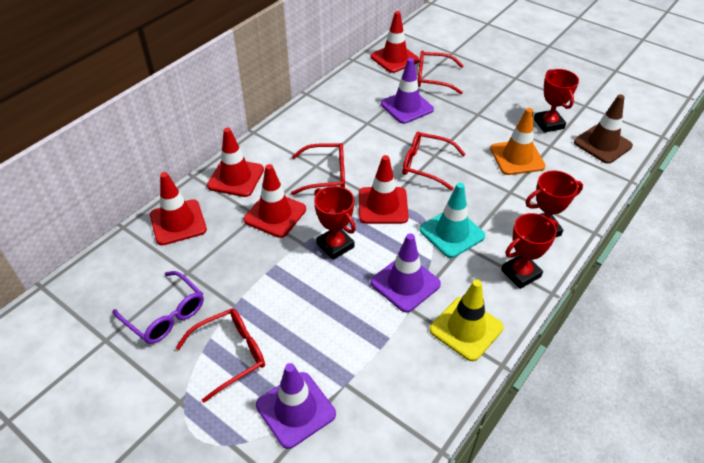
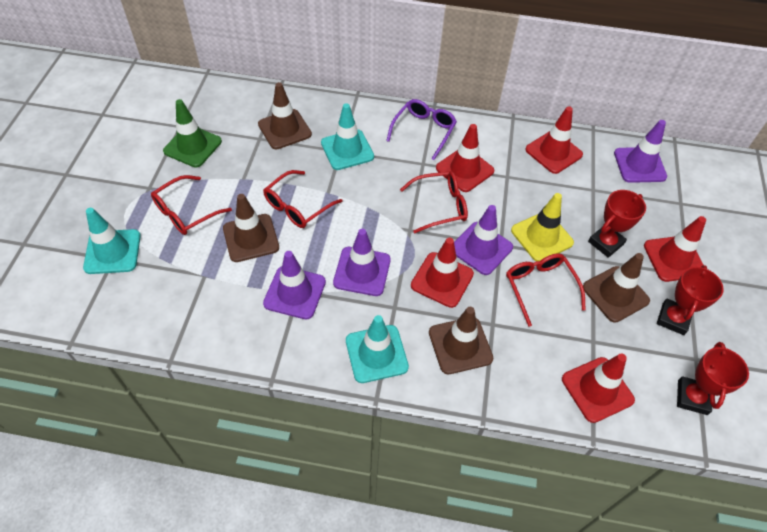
brown traffic cone: 1 -> 4
green traffic cone: 0 -> 1
orange traffic cone: 1 -> 0
purple traffic cone: 3 -> 4
red trophy: 4 -> 3
turquoise traffic cone: 1 -> 3

